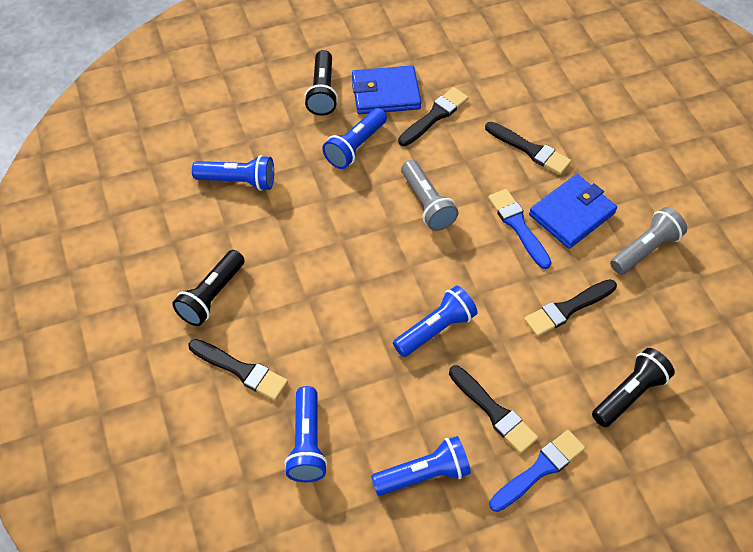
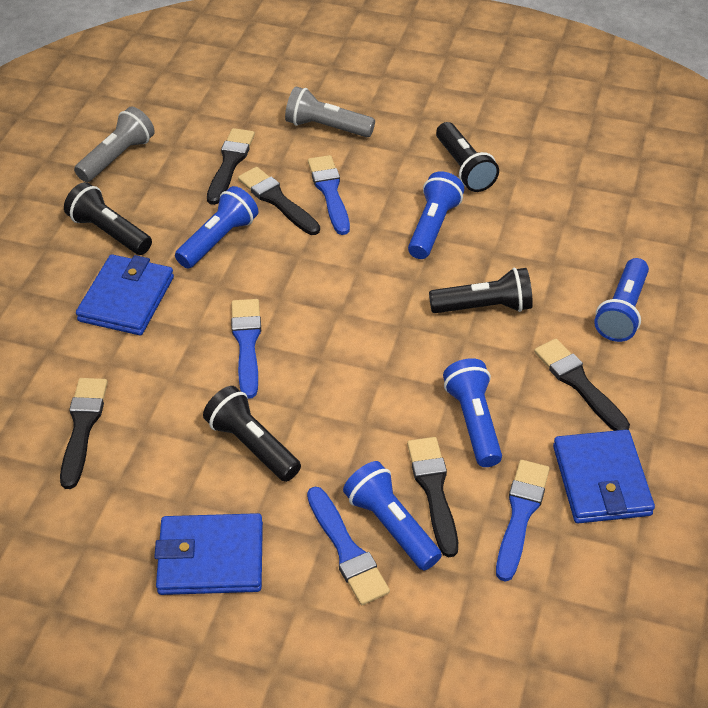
black flashlight: 3 -> 4
blue brush: 2 -> 4
blue wallet: 2 -> 3

